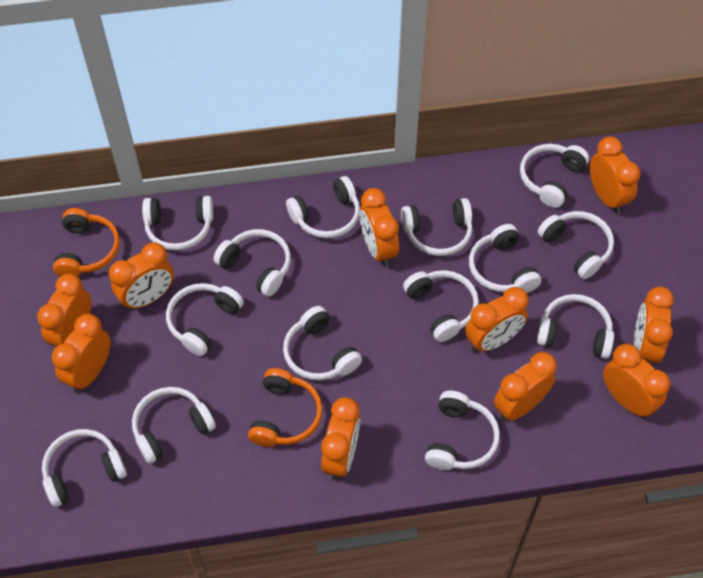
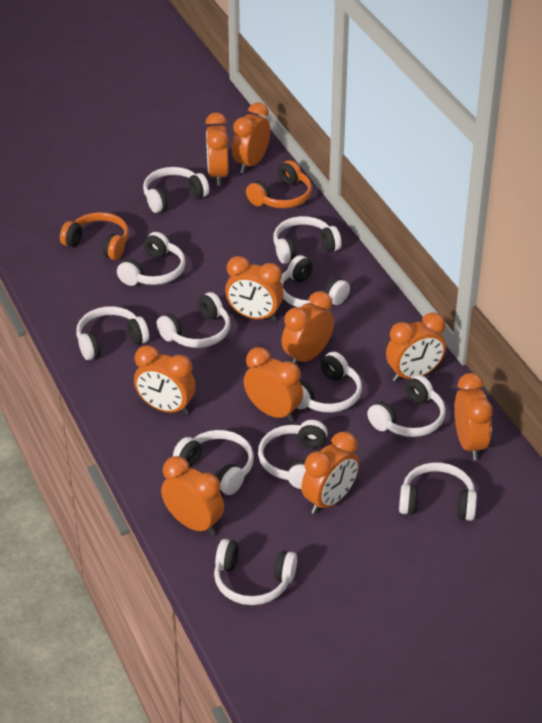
white headphones: 14 -> 12

